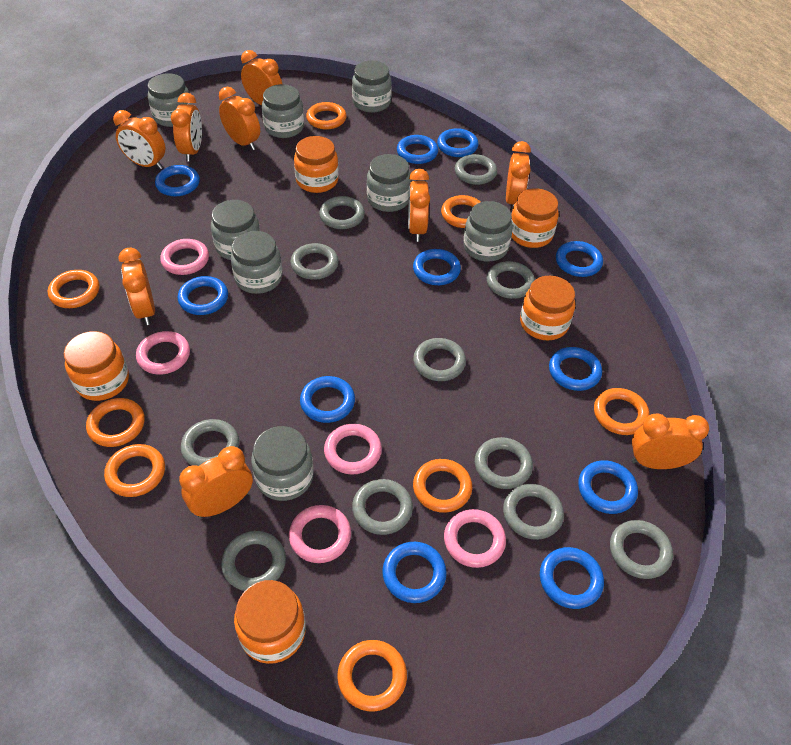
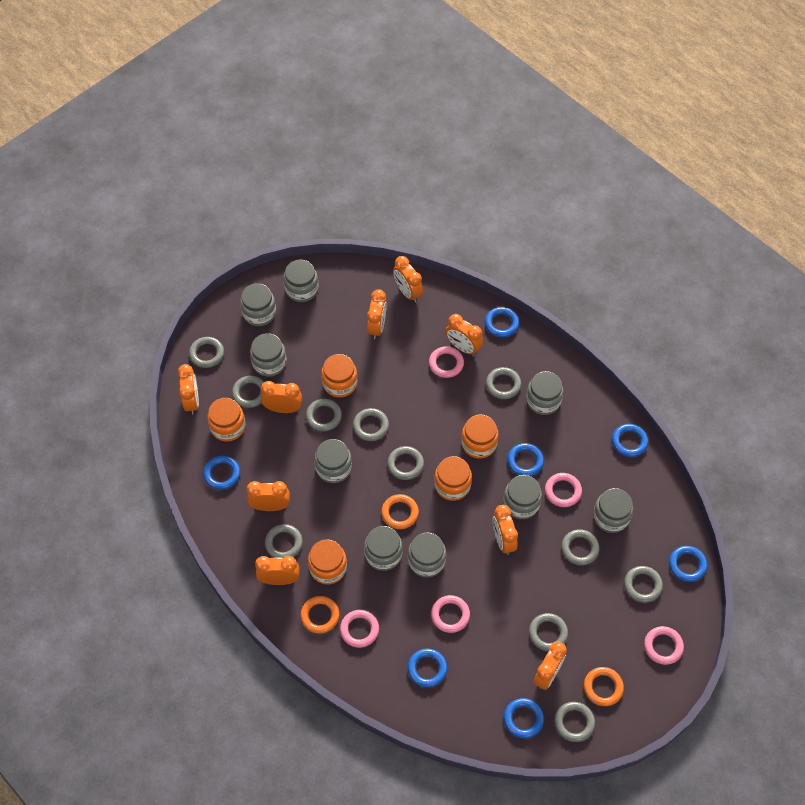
blue ring: 11 -> 7
grey jar: 8 -> 9
orange ring: 8 -> 3

